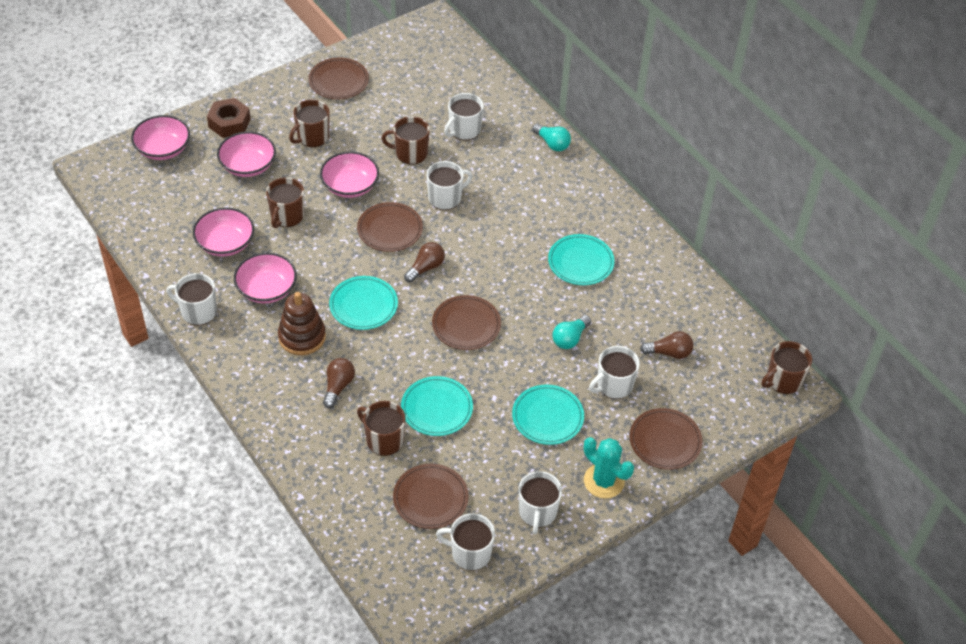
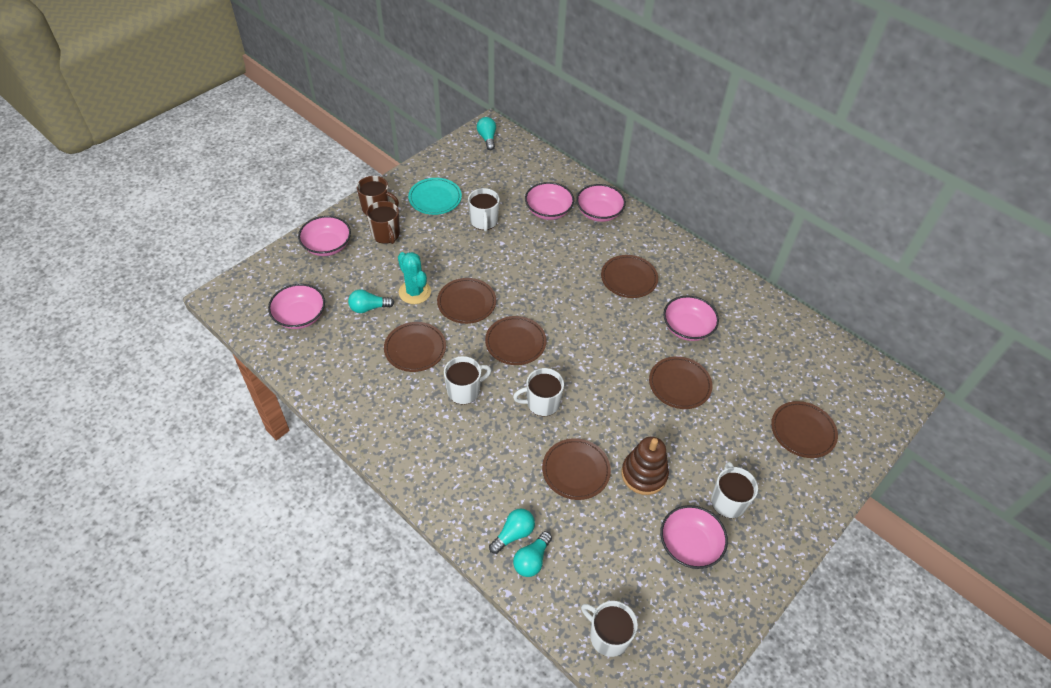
brown light bulb: 3 -> 0
brown mug: 5 -> 2
brown nut: 1 -> 0
brown plate: 5 -> 7
pink bowl: 5 -> 6
turquoise light bulb: 2 -> 4
turquoise plate: 4 -> 1
white mug: 6 -> 5

